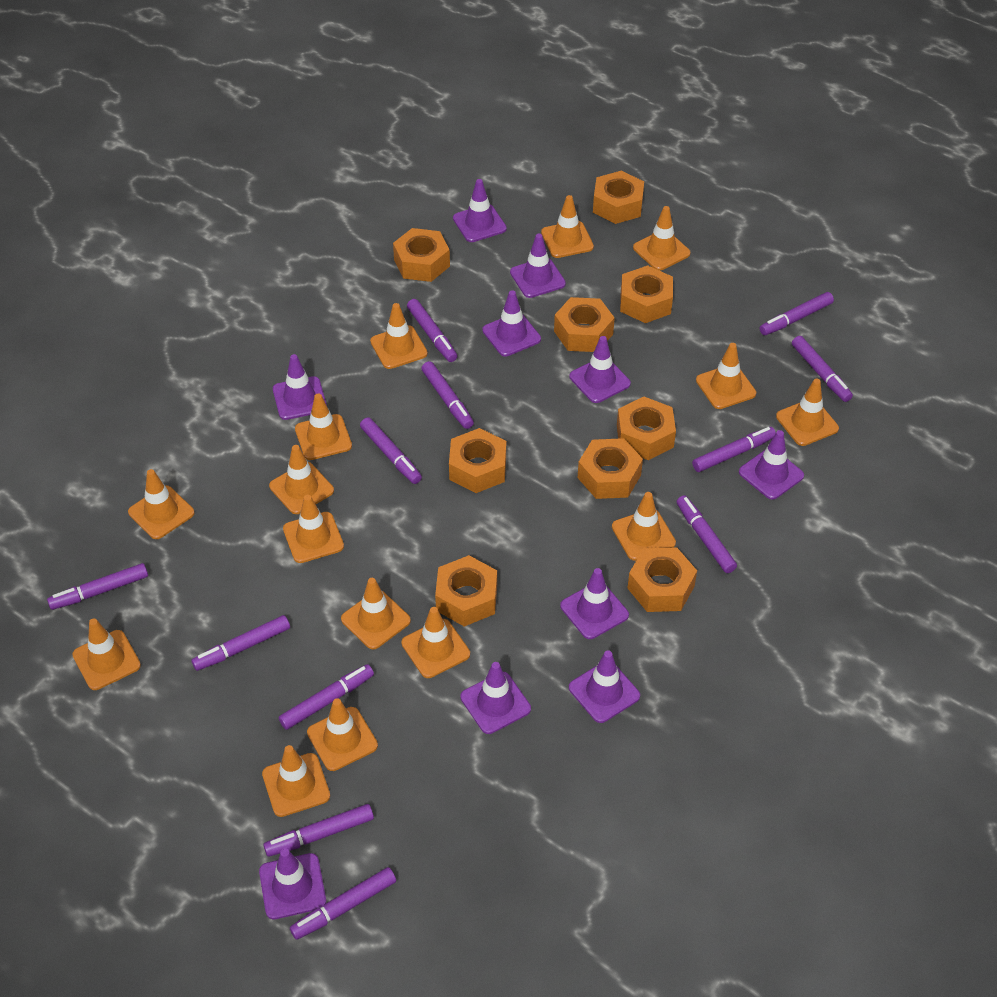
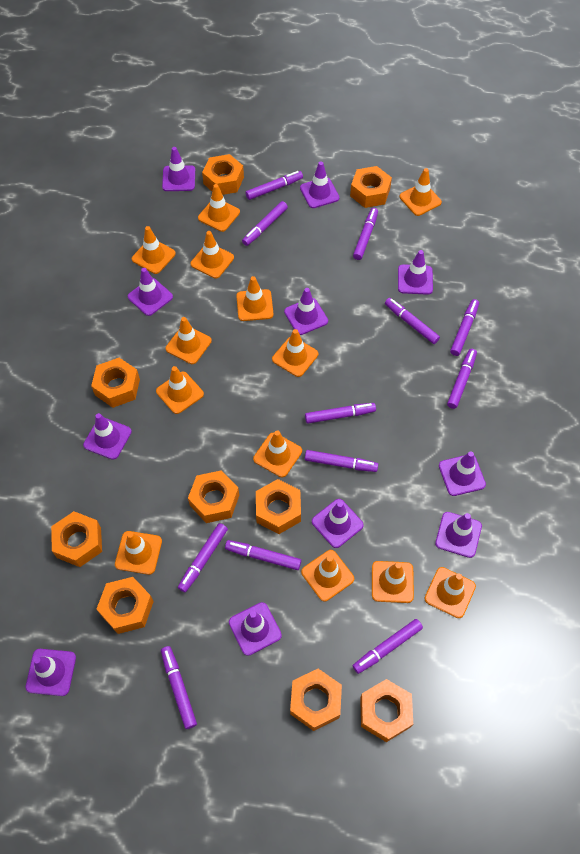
orange traffic cone: 15 -> 13
purple traffic cone: 10 -> 11

